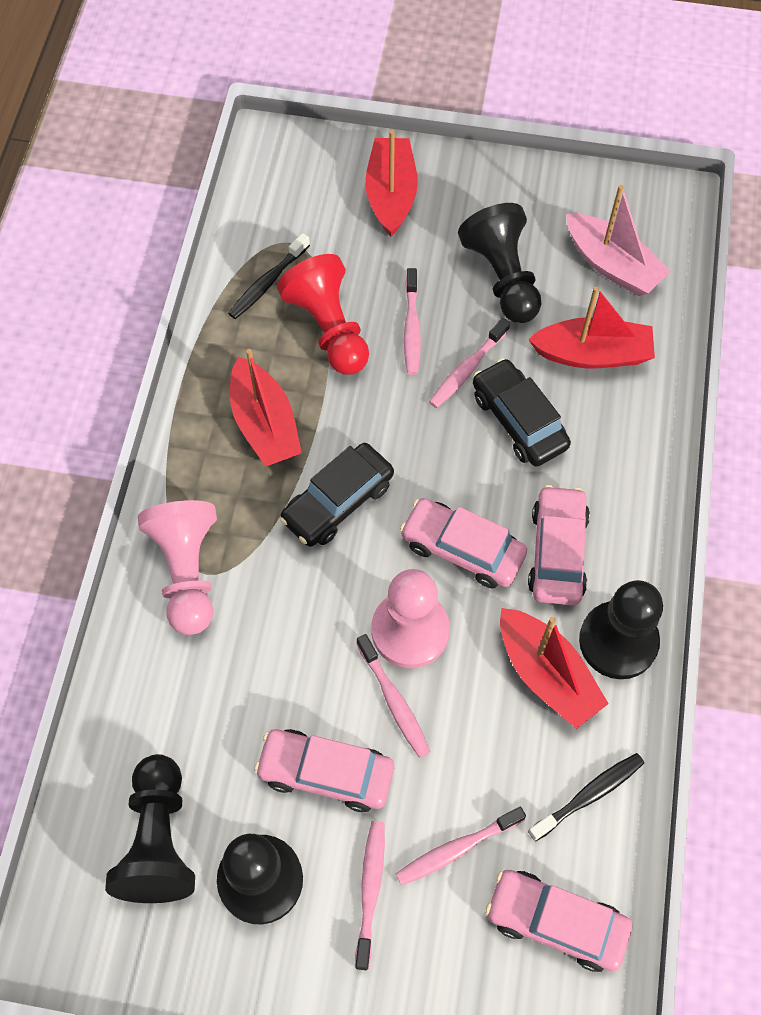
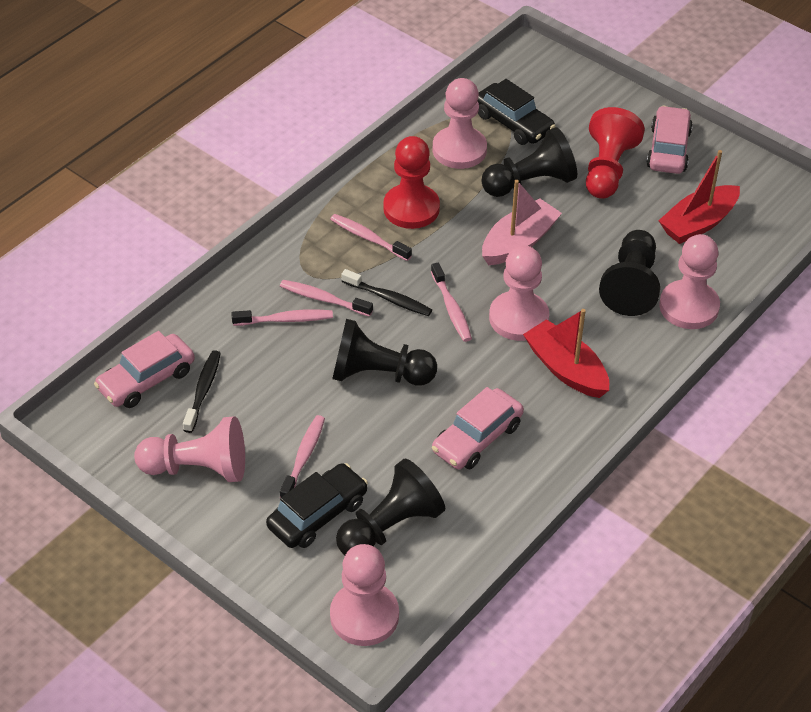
pink car: 4 -> 3
pink pawn: 2 -> 5
red boat: 4 -> 2
red pawn: 1 -> 2

